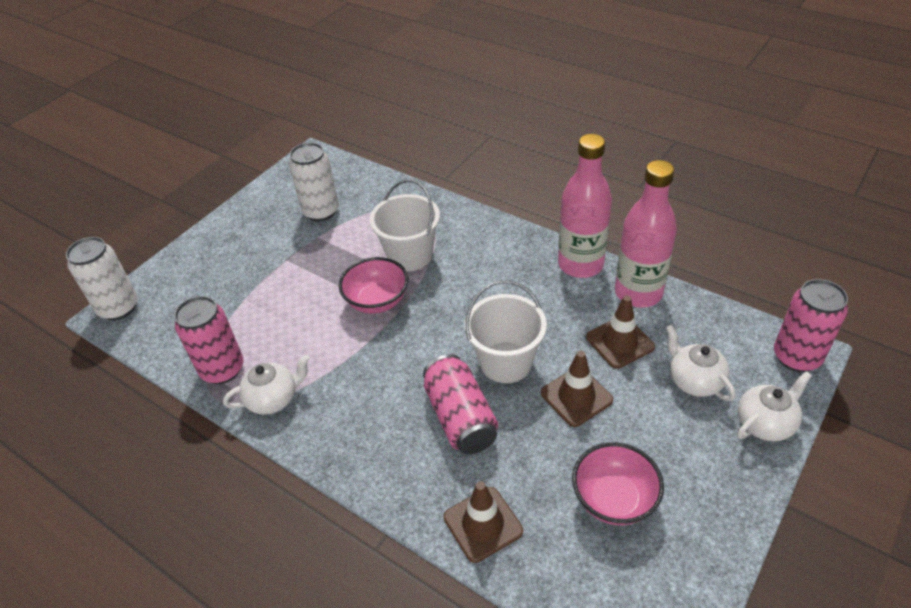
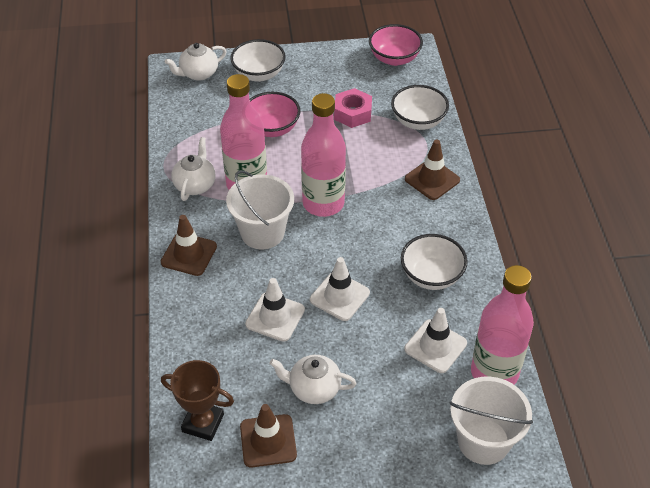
brown trophy: 0 -> 1
pink bottle: 2 -> 3
pink can: 3 -> 0
pink nut: 0 -> 1
white bowl: 0 -> 3
white can: 2 -> 0
white traffic cone: 0 -> 3

